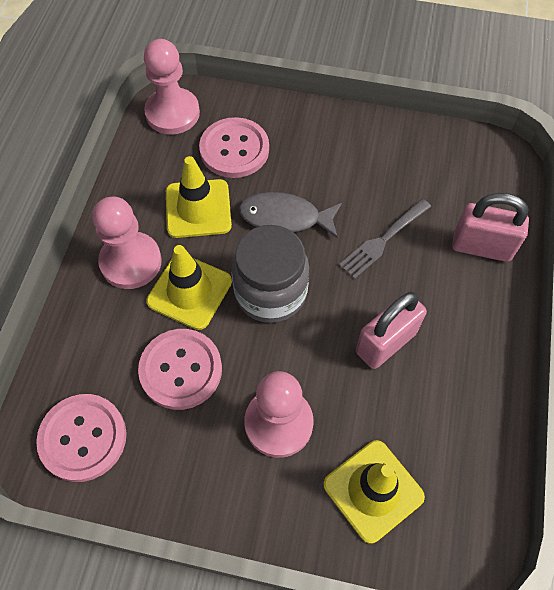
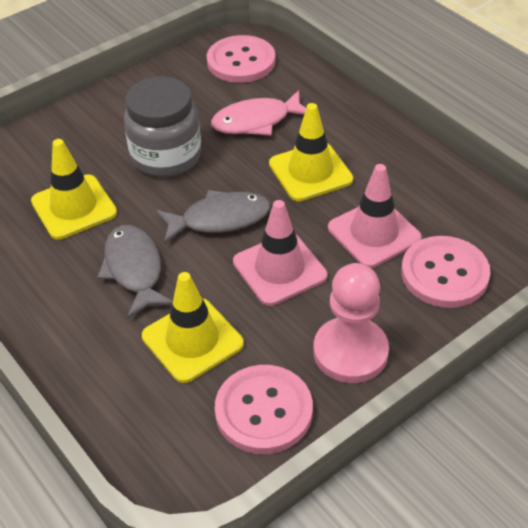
grey fish: 1 -> 2
grey fork: 1 -> 0
pink fish: 0 -> 1
pink padlock: 2 -> 0
pink pawn: 3 -> 1
pink traffic cone: 0 -> 2

